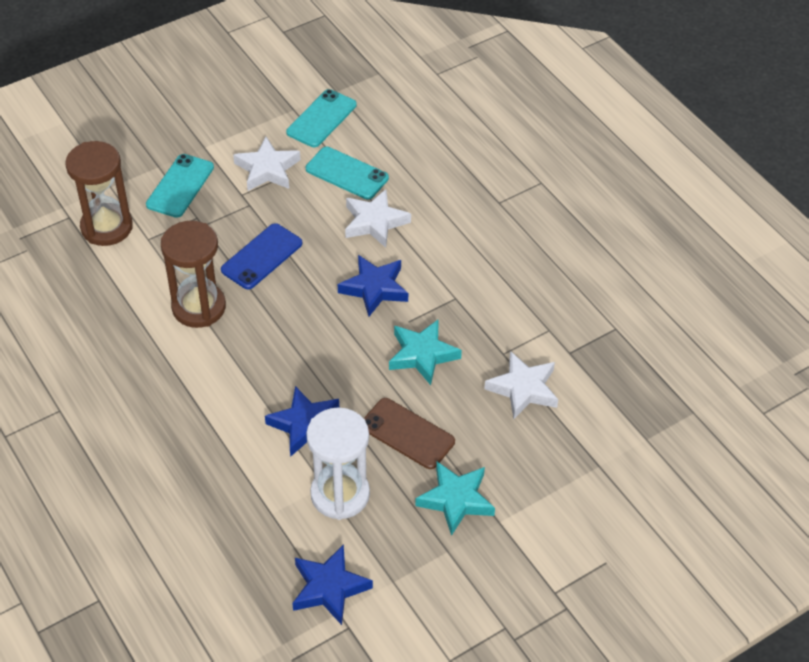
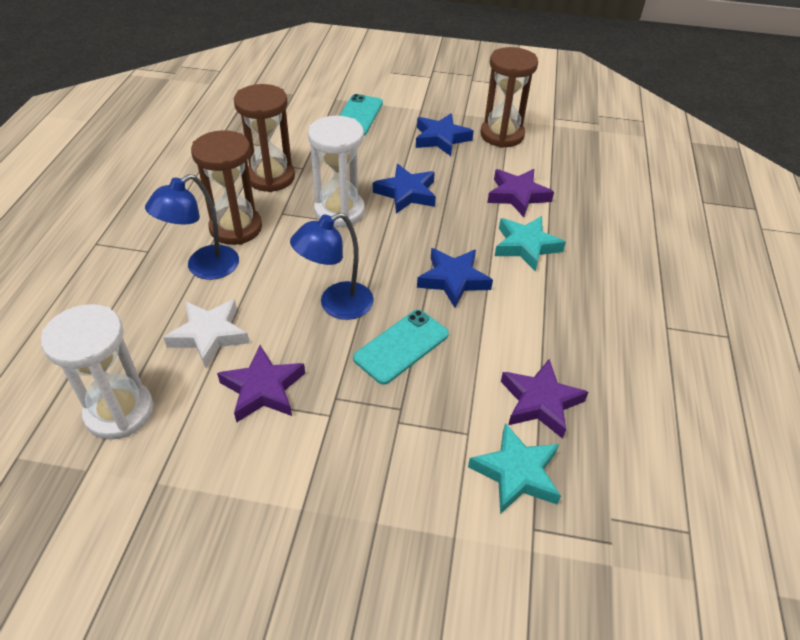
blue lamp: 0 -> 2
blue phone: 1 -> 0
brown hourglass: 2 -> 3
brown phone: 1 -> 0
purple star: 0 -> 3
turquoise phone: 3 -> 2
white hourglass: 1 -> 2
white star: 3 -> 1

